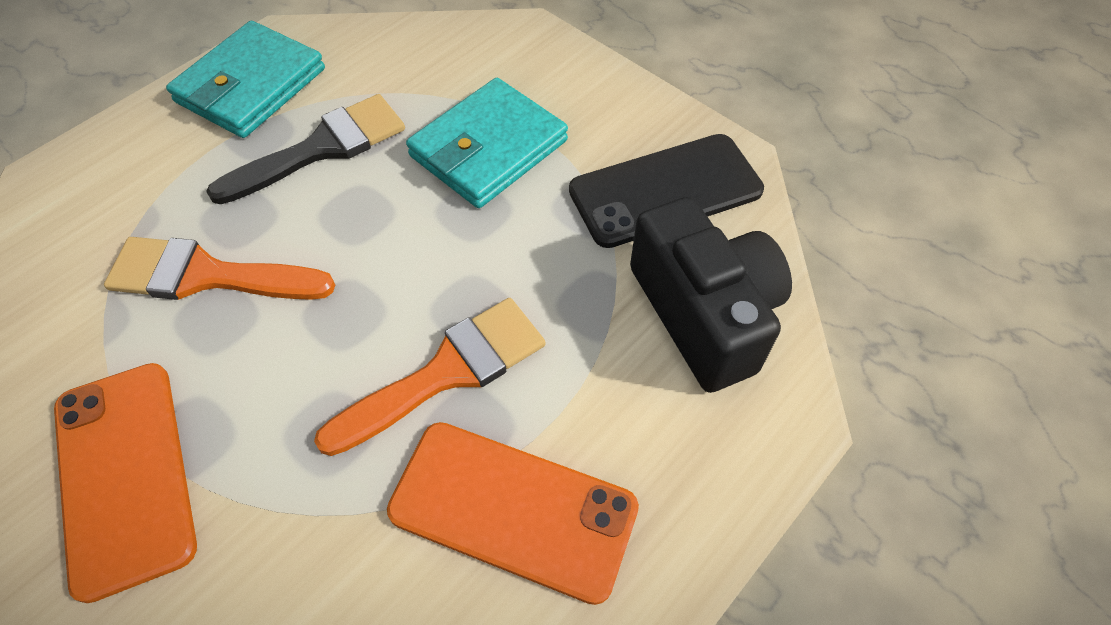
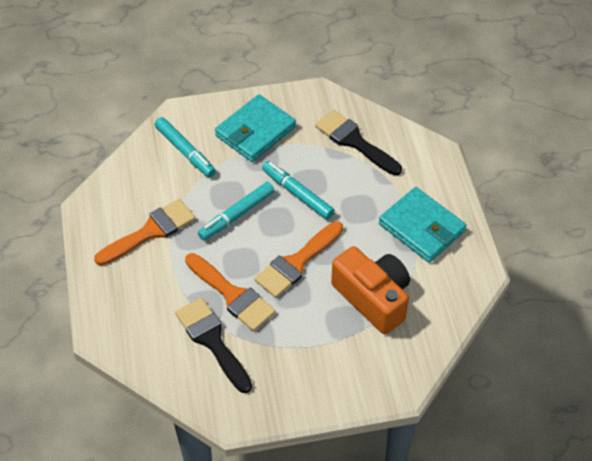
black brush: 1 -> 2
black camera: 1 -> 0
black phone: 1 -> 0
orange brush: 2 -> 3
orange camera: 0 -> 1
orange phone: 2 -> 0
turquoise marker: 0 -> 3

